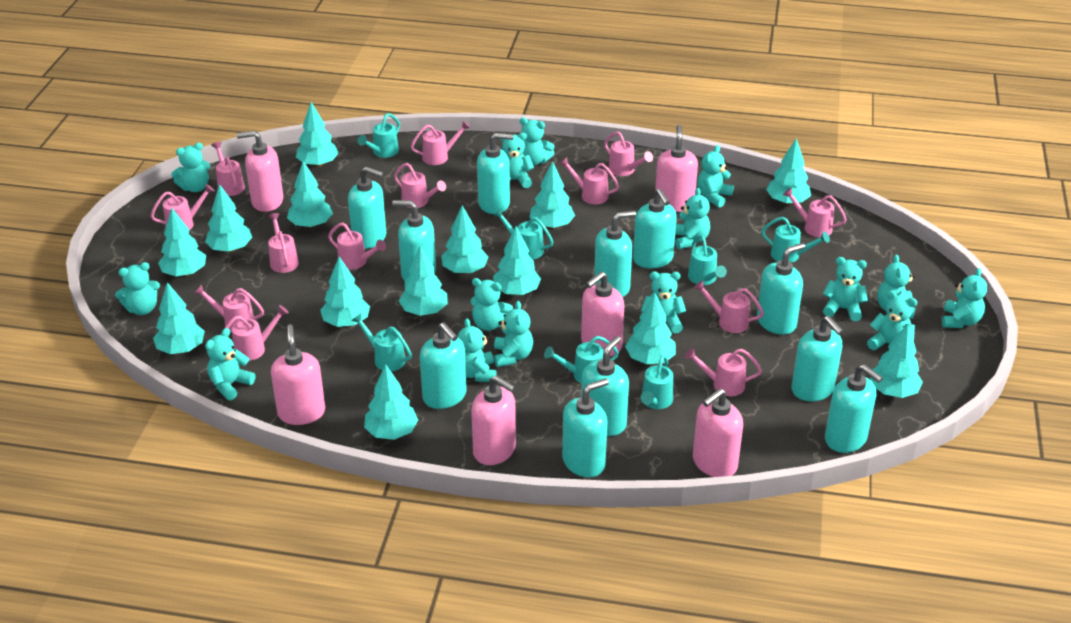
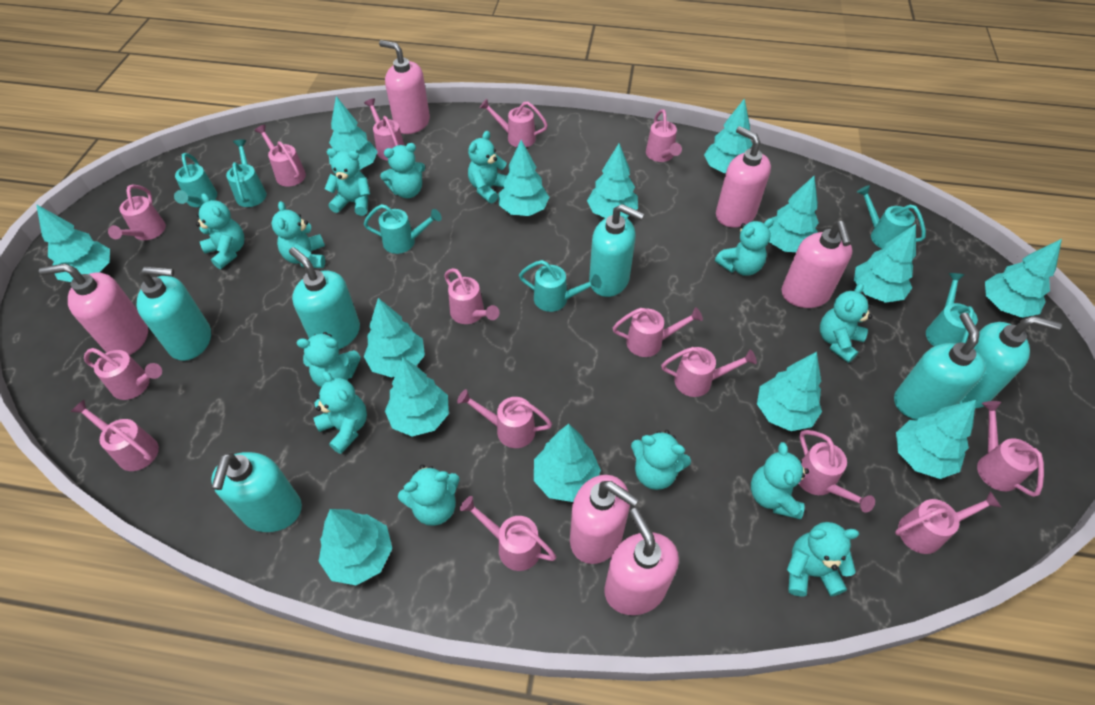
pink watering can: 13 -> 15
turquoise soap dispenser: 11 -> 6
turquoise teddy bear: 15 -> 13
turquoise watering can: 7 -> 6

